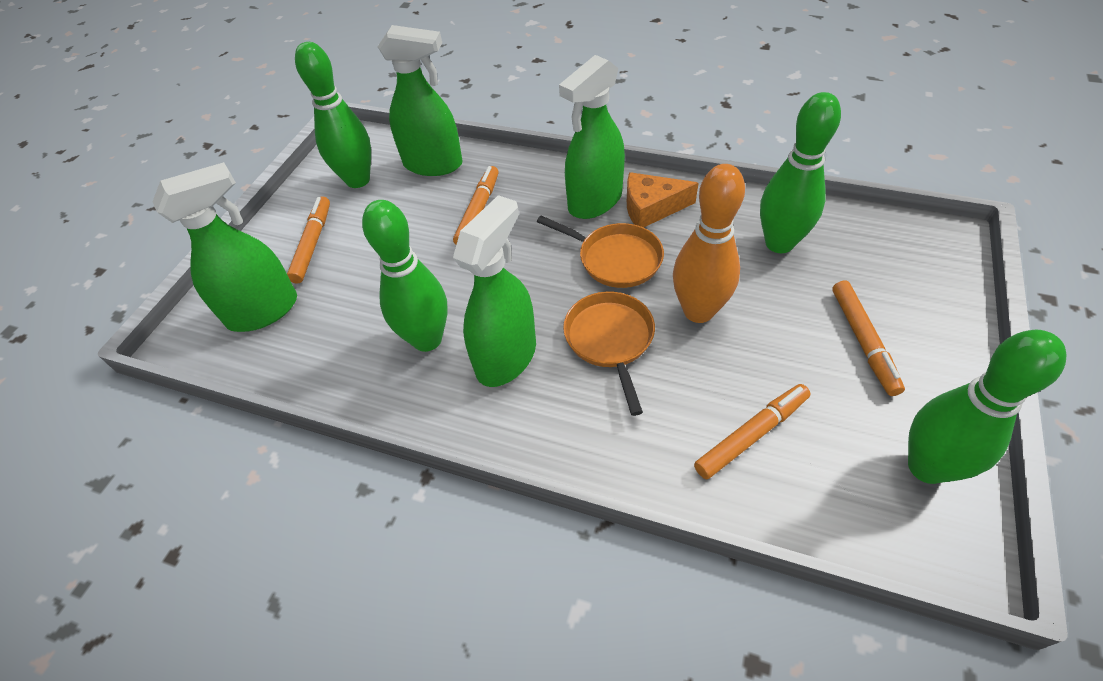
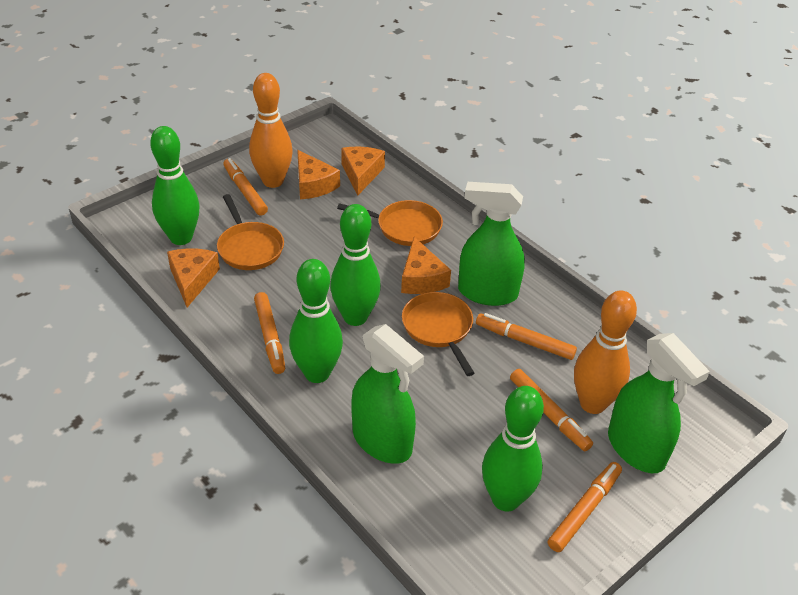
green spray bottle: 4 -> 3
orange bowling pin: 1 -> 2
orange cheese: 1 -> 4
orange marker: 4 -> 5
orange pan: 2 -> 3

